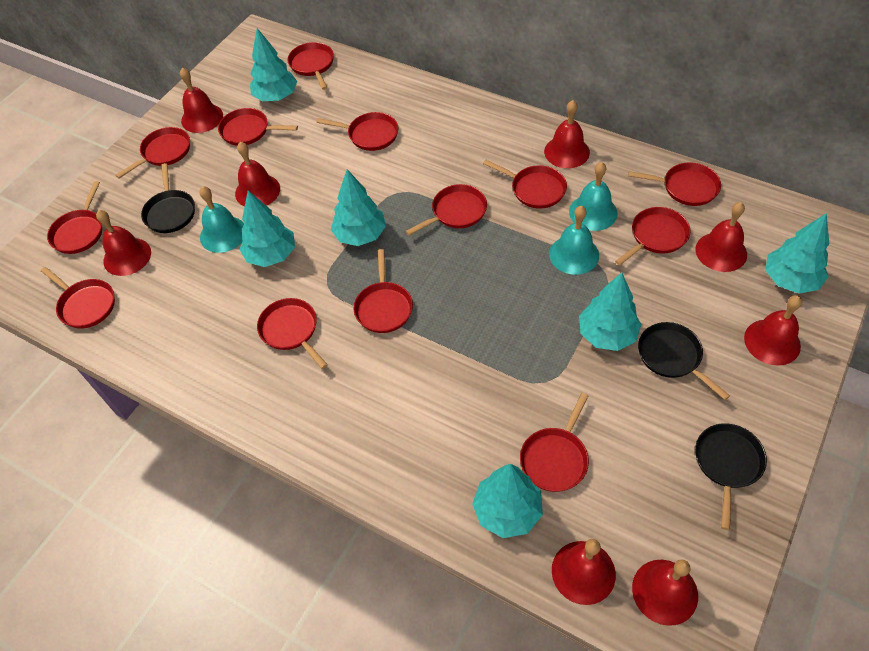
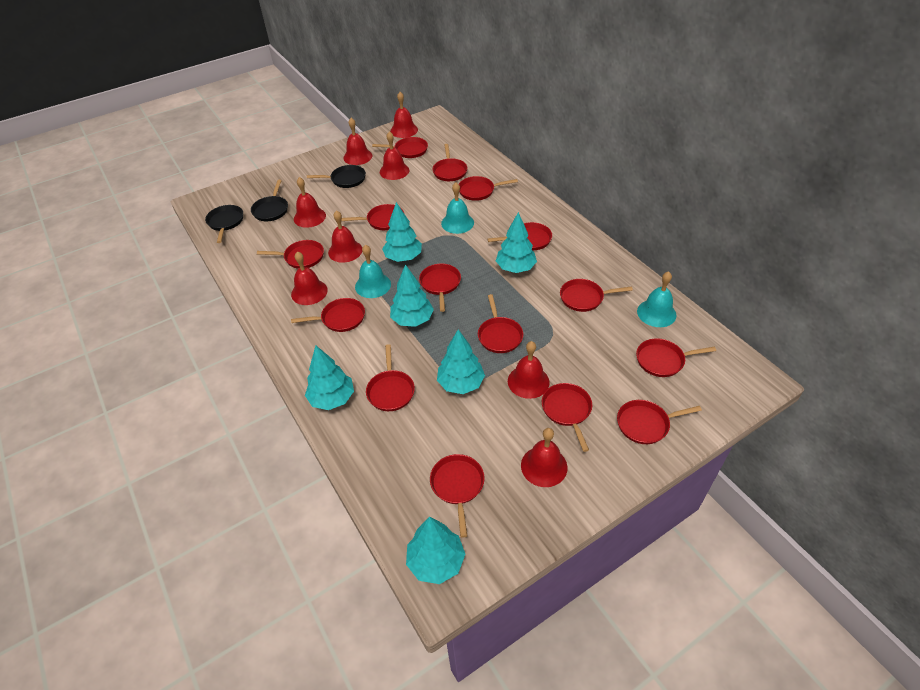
red pan: 13 -> 15

